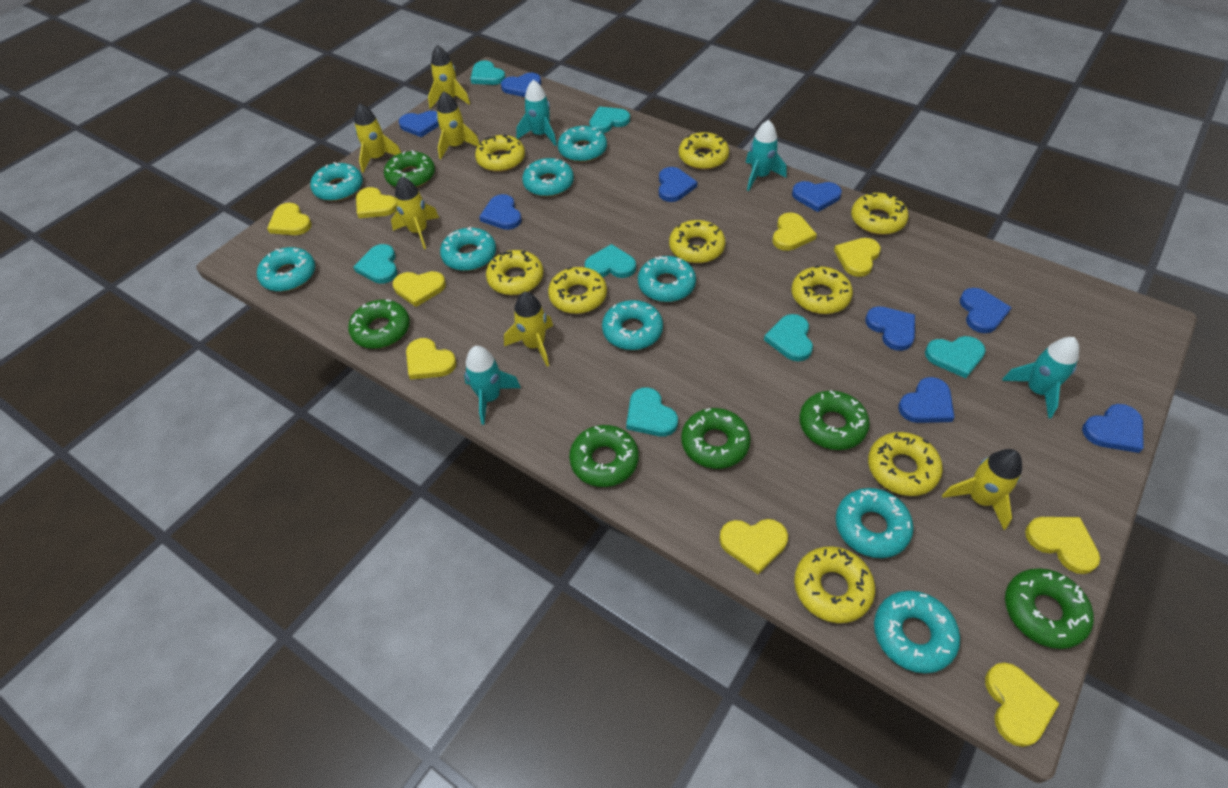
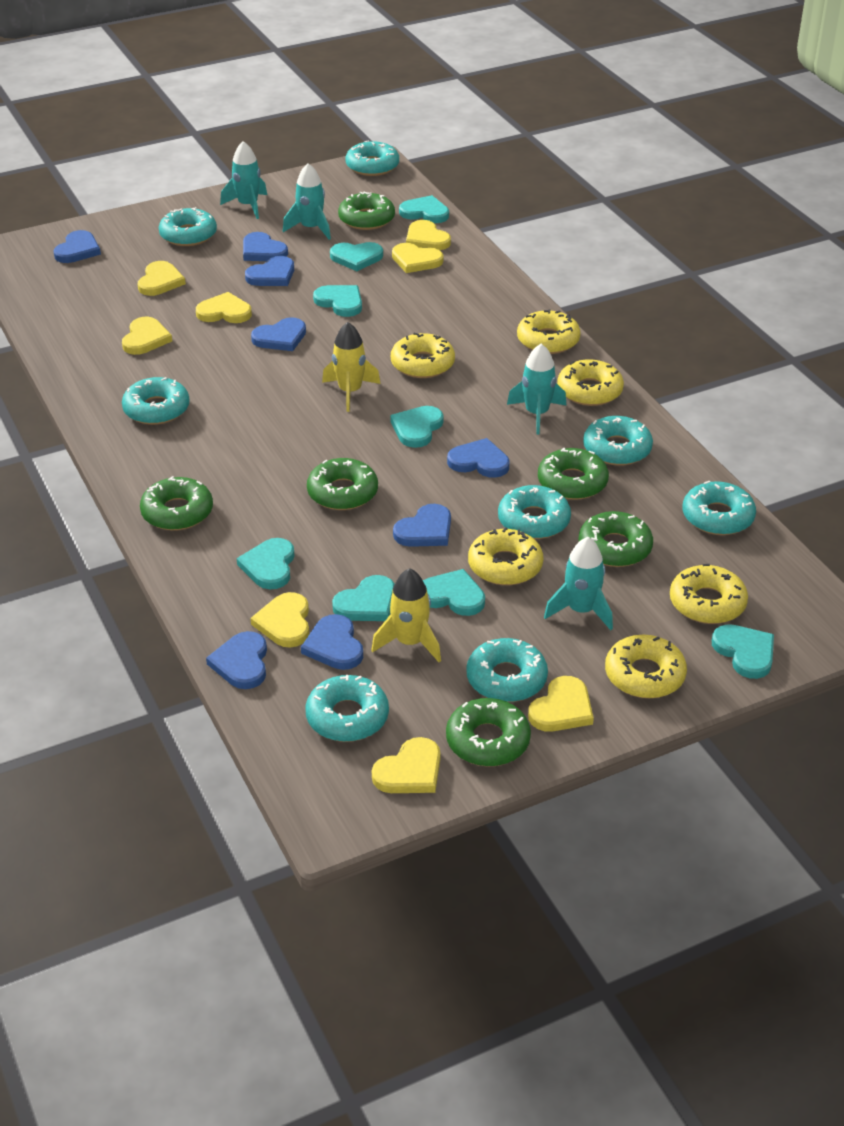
blue heart: 9 -> 8
turquoise donut: 9 -> 8
turquoise heart: 7 -> 8
yellow donut: 9 -> 6
yellow heart: 9 -> 8
yellow rocket: 6 -> 2

